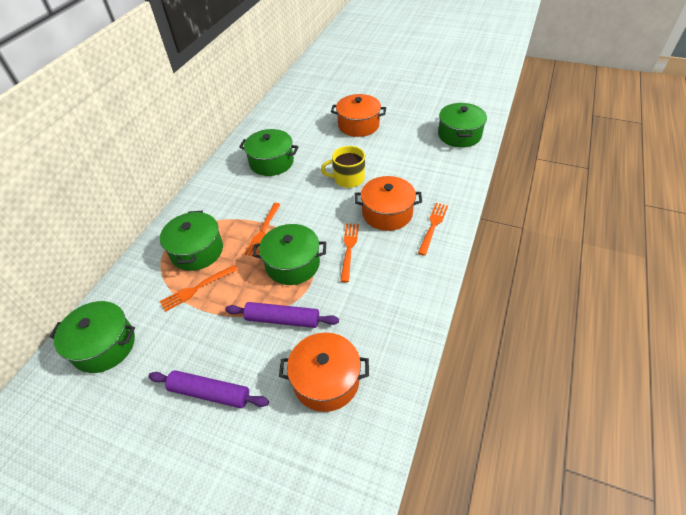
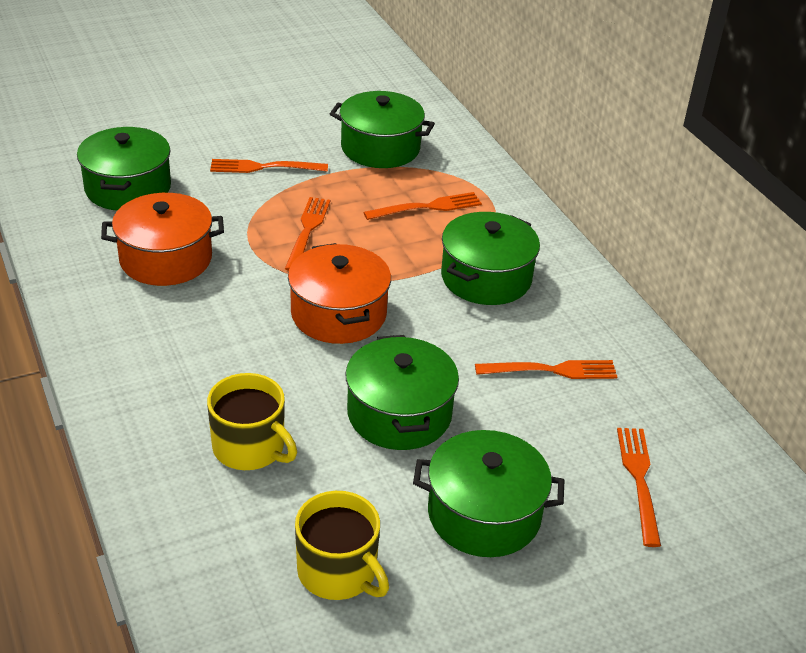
orange fork: 4 -> 5
orange pot: 3 -> 2
purple rolling pin: 2 -> 0
yellow mug: 1 -> 2

